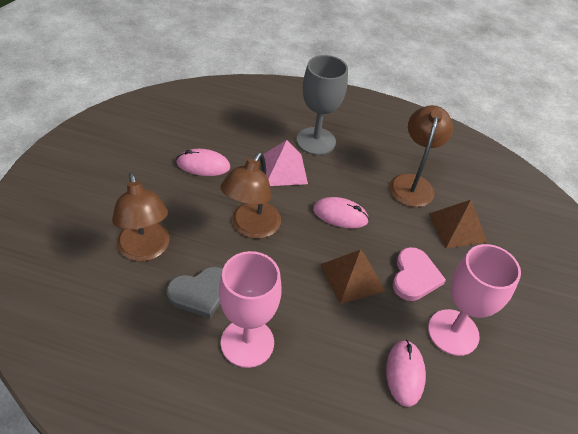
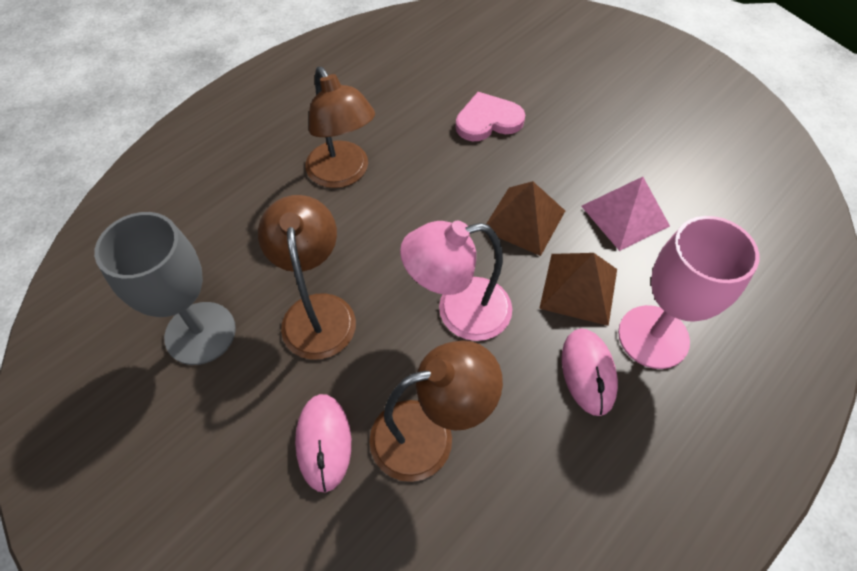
grey heart: 1 -> 0
pink goblet: 2 -> 1
pink lamp: 0 -> 1
pink mouse: 3 -> 2

